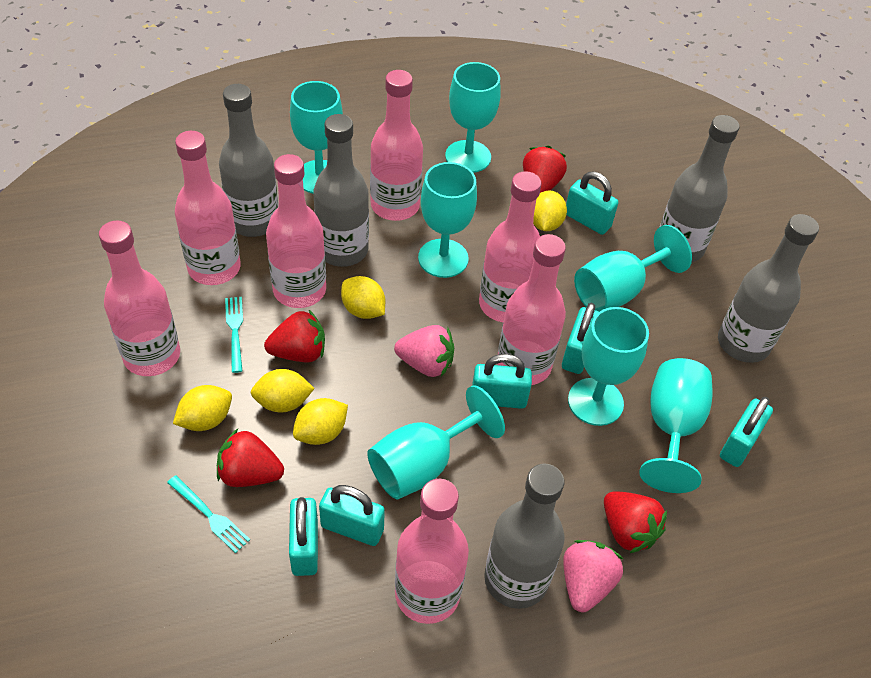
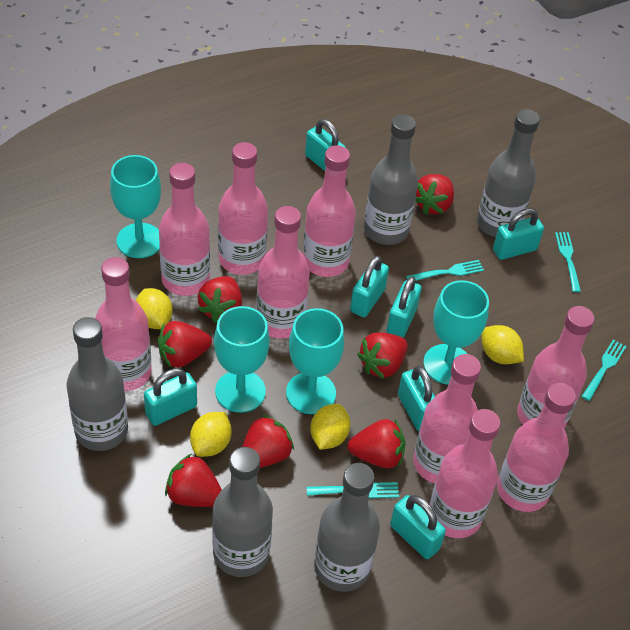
pink bottle: 7 -> 9
pink strawberry: 2 -> 0
red strawberry: 4 -> 7
turquoise fork: 2 -> 4
turquoise goblet: 7 -> 4
turquoise padlock: 6 -> 7
yellow lemon: 5 -> 4

